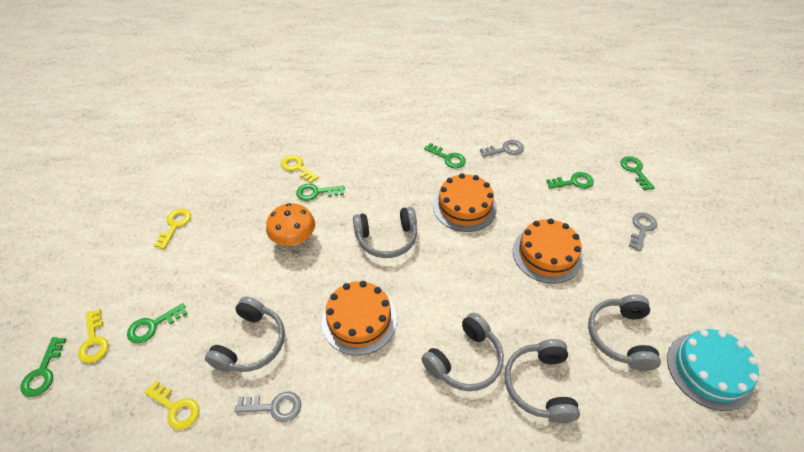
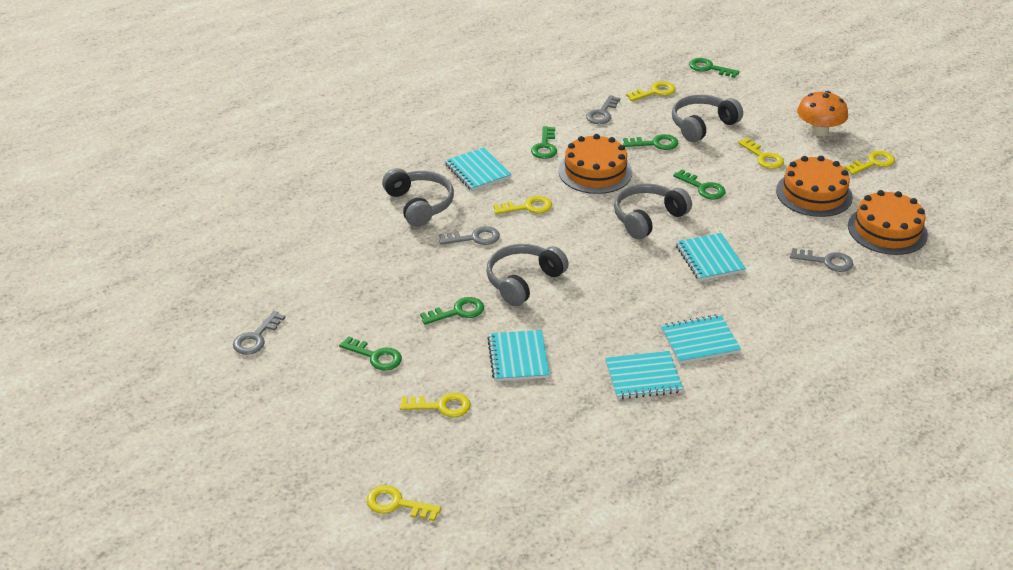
grey headphones: 5 -> 4
grey key: 3 -> 4
turquoise cake: 1 -> 0
turquoise notebook: 0 -> 5
yellow key: 4 -> 6

